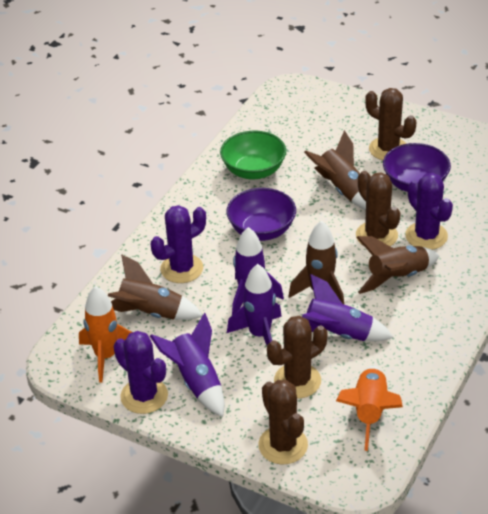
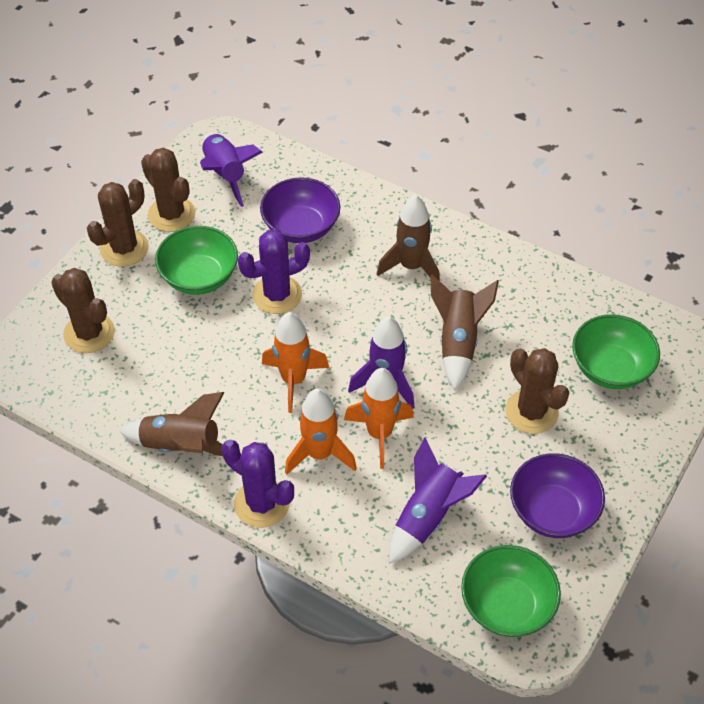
brown rocket: 4 -> 3
green bowl: 1 -> 3
orange rocket: 2 -> 3
purple cactus: 3 -> 2
purple rocket: 4 -> 3

